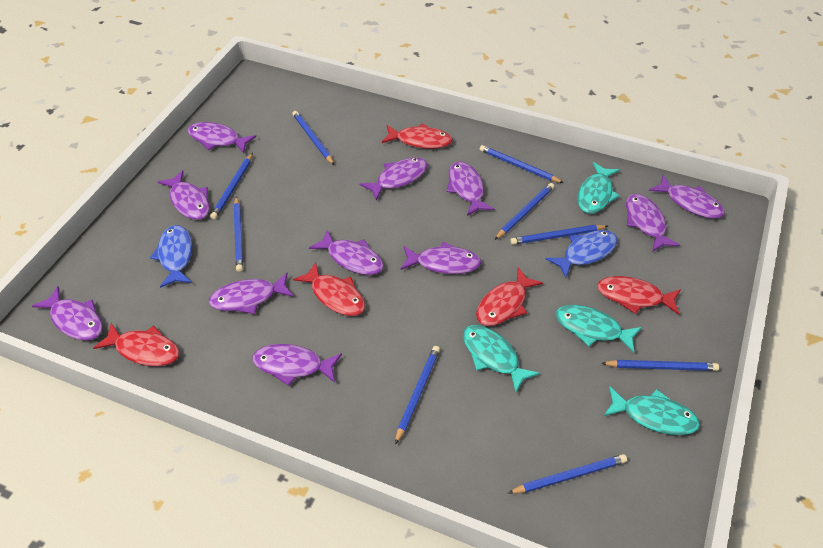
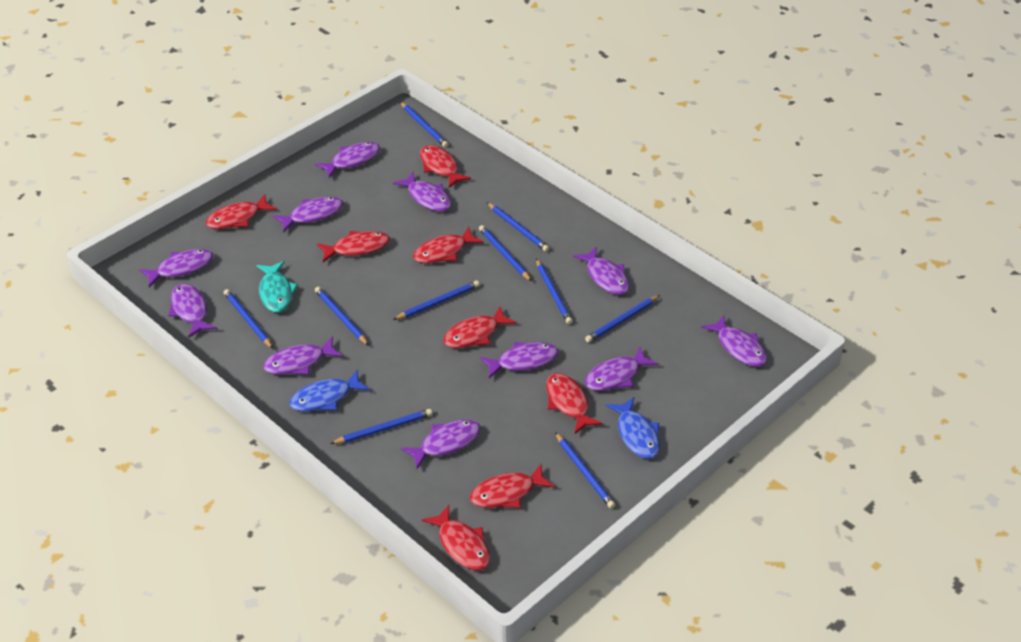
blue pencil: 9 -> 10
red fish: 5 -> 8
turquoise fish: 4 -> 1

